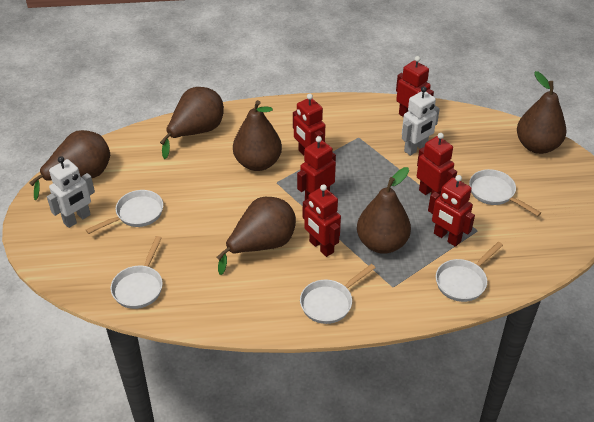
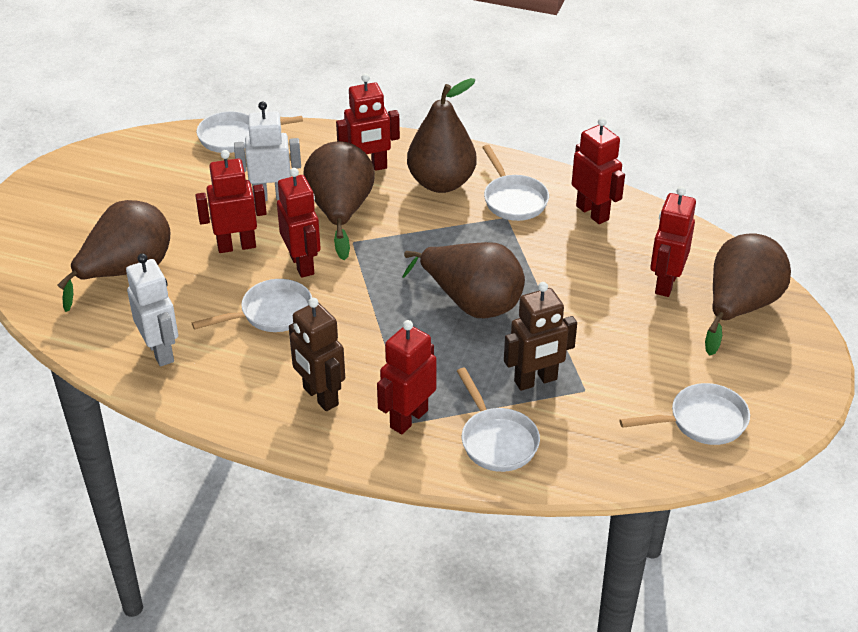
brown pear: 6 -> 5
brown robot: 0 -> 2

